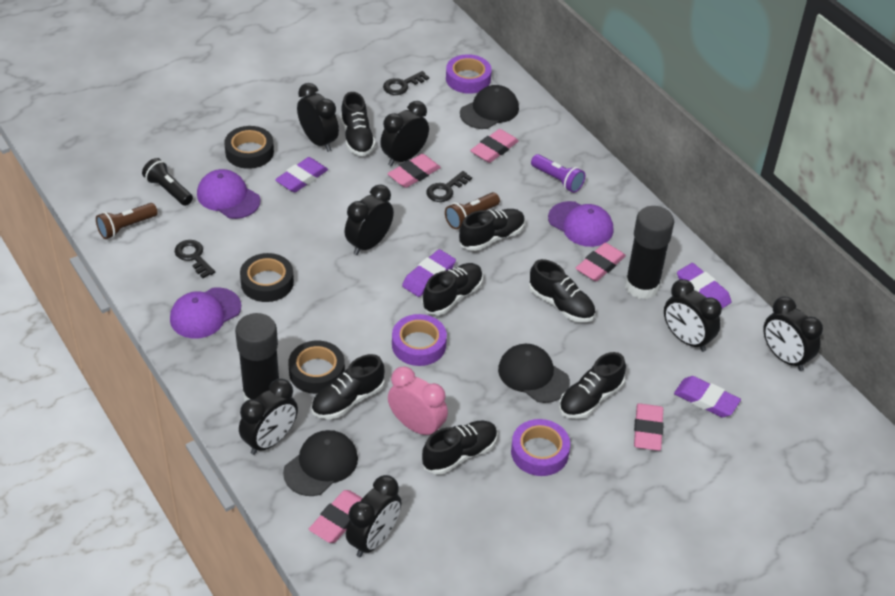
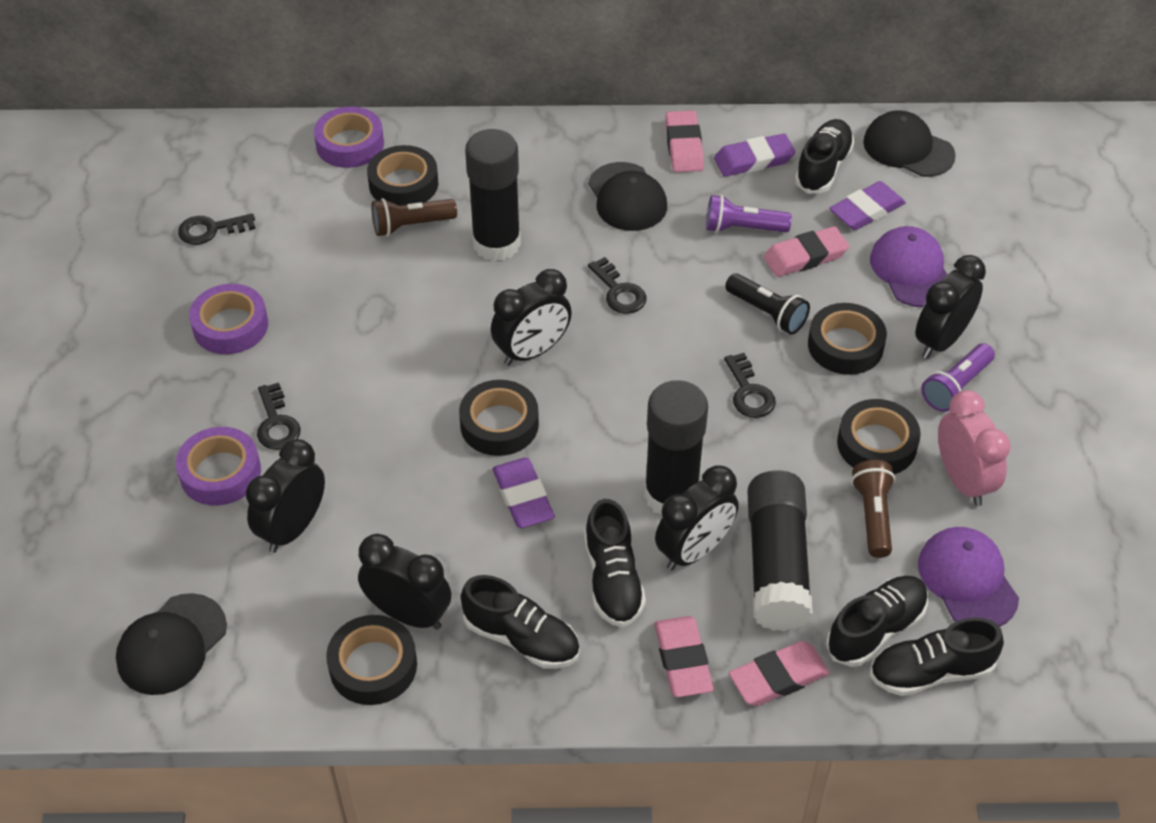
black clock: 7 -> 5
black glue stick: 2 -> 3
black key: 3 -> 4
black shoe: 7 -> 5
black tape: 3 -> 5
pink eraser: 5 -> 4
purple cap: 3 -> 2
purple eraser: 4 -> 3
purple flashlight: 1 -> 2

